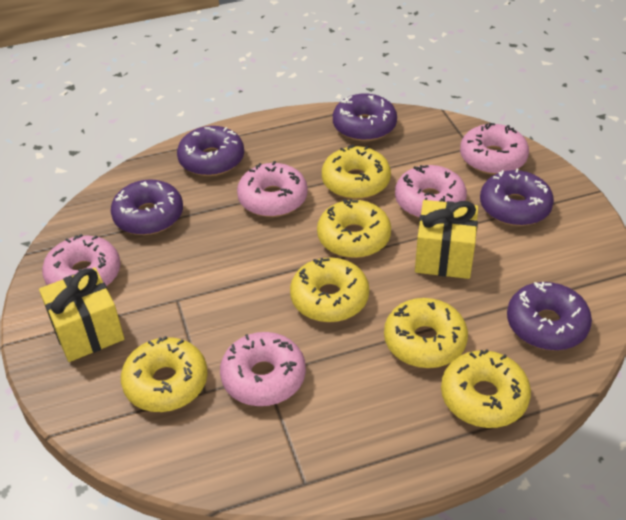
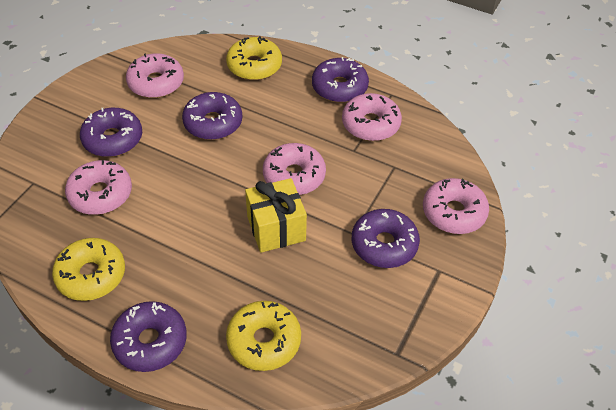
yellow donut: 6 -> 3
yellow gift: 2 -> 1

